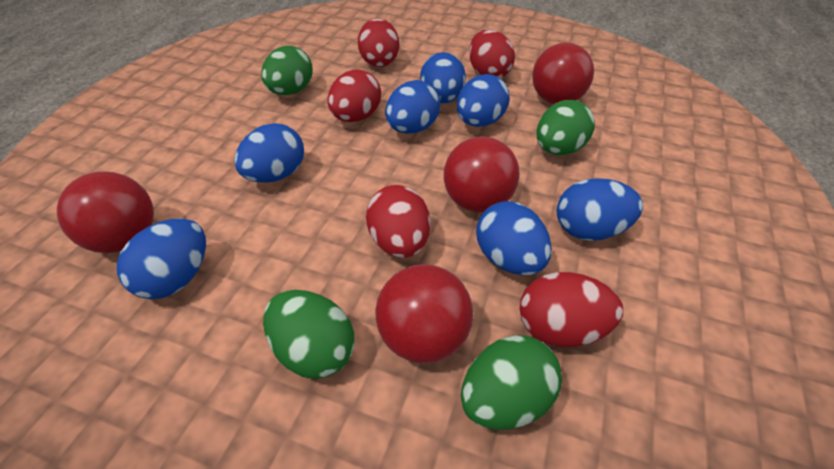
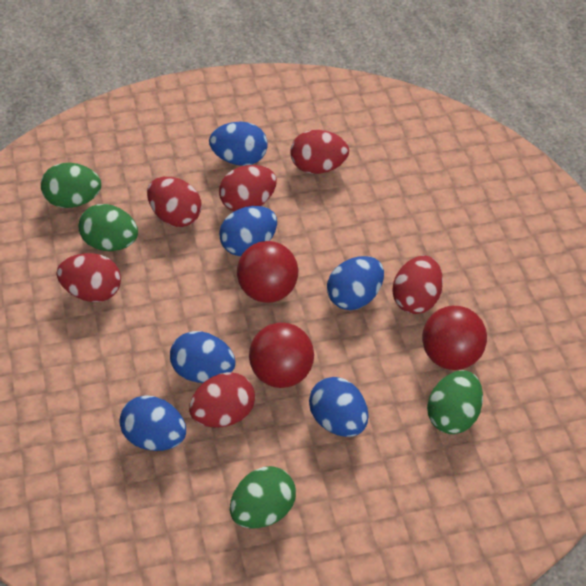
blue egg: 7 -> 6
red ball: 4 -> 3
red egg: 5 -> 6

